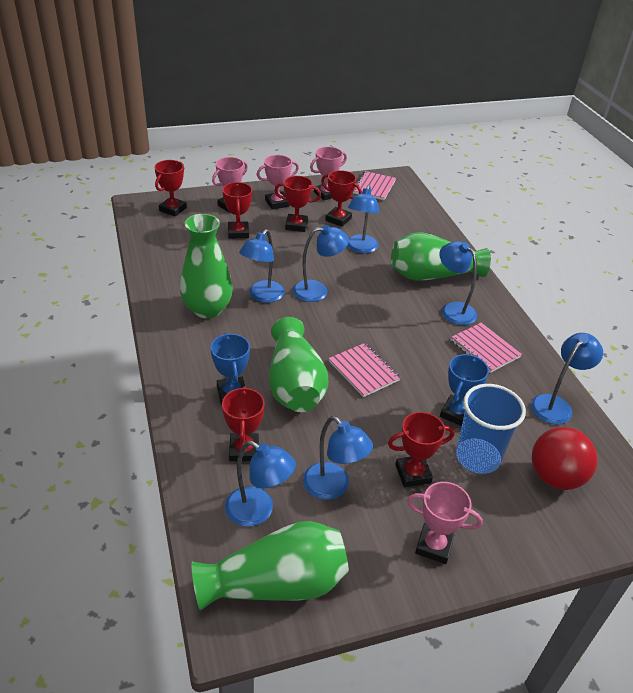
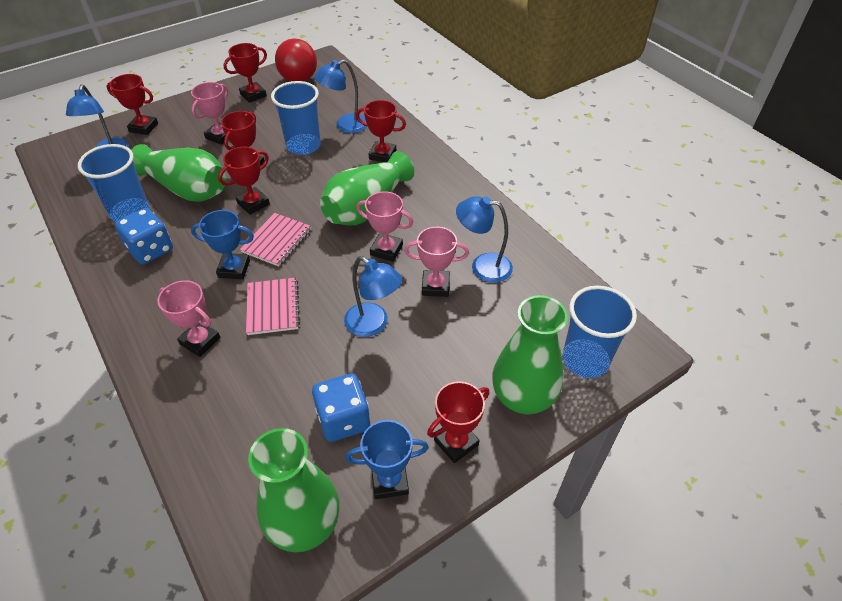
blue cup: 1 -> 3
blue dice: 0 -> 2
blue lamp: 7 -> 4
pink notebook: 3 -> 2

